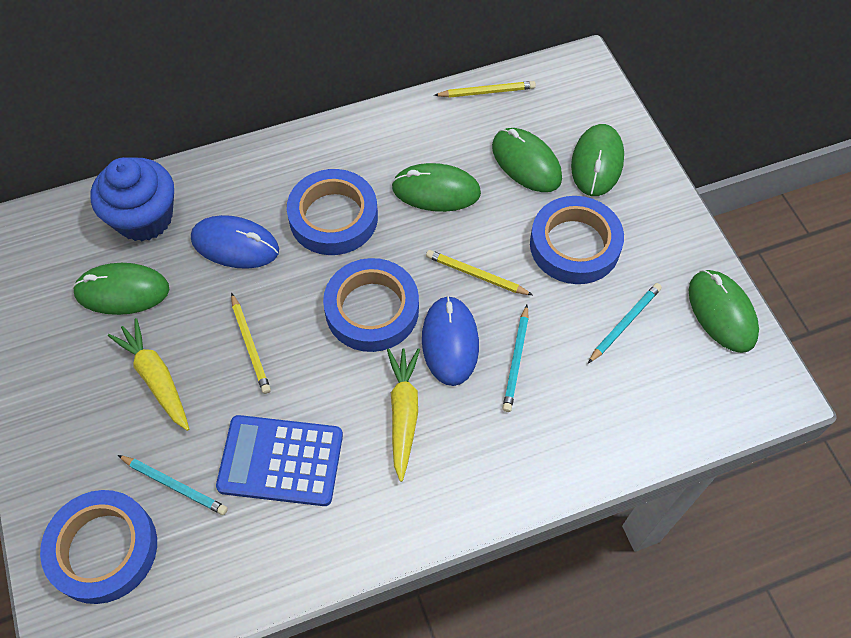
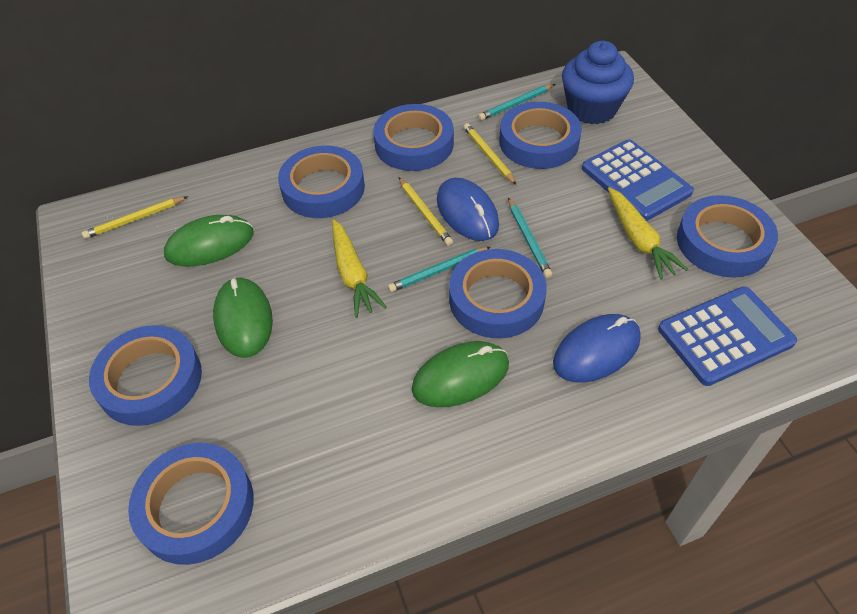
blue calculator: 1 -> 2
blue tape: 4 -> 7
green mouse: 5 -> 3

